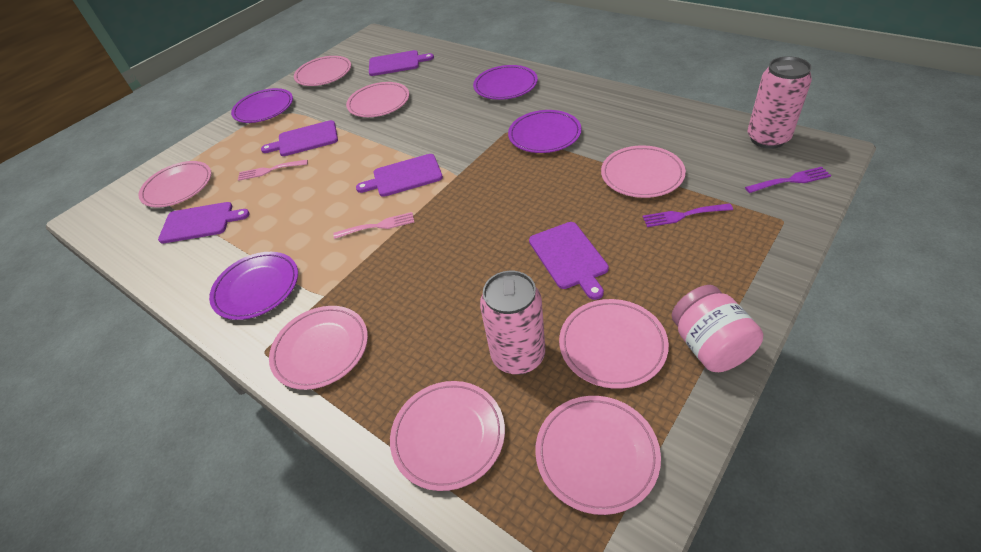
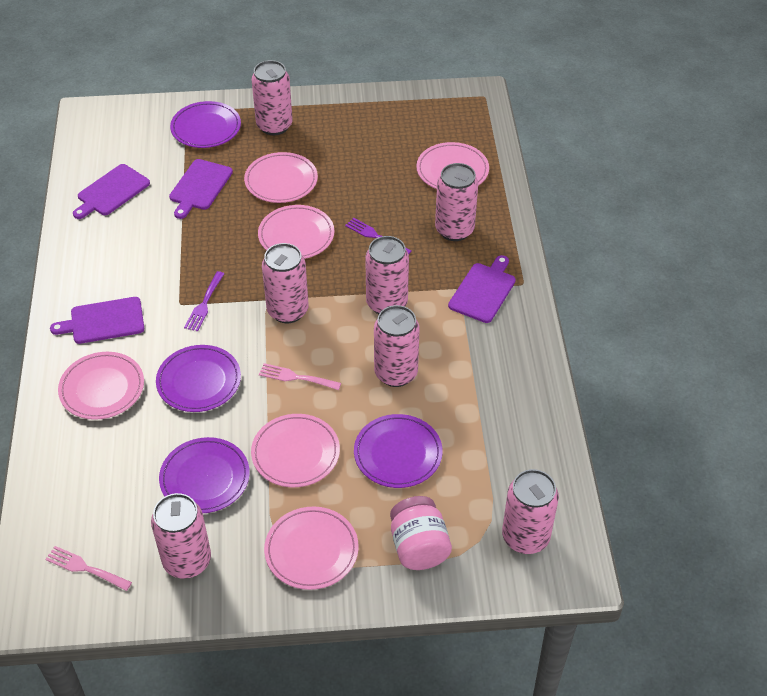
pink can: 2 -> 7
pink plate: 8 -> 6
purple cutting board: 5 -> 4

